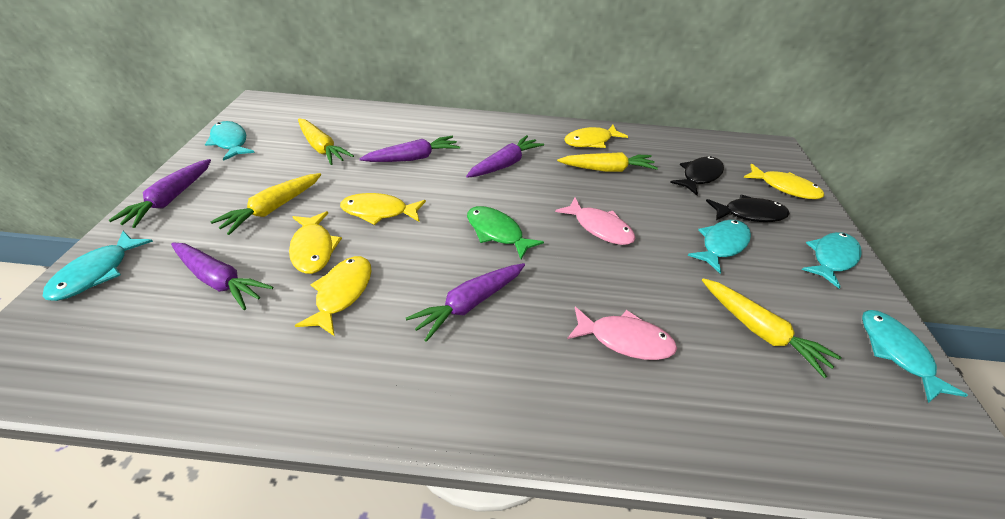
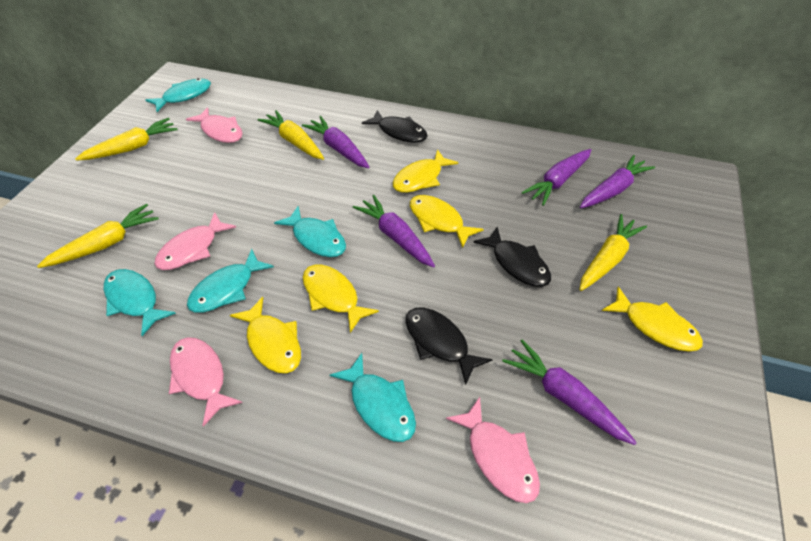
black fish: 2 -> 3
green fish: 1 -> 0
pink fish: 2 -> 4

